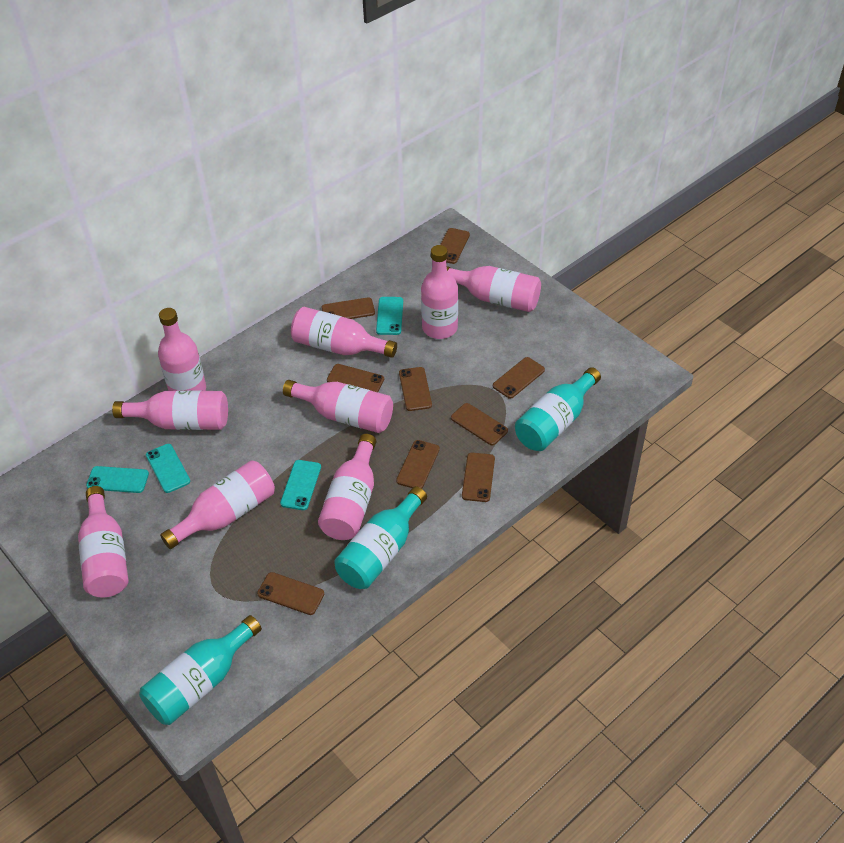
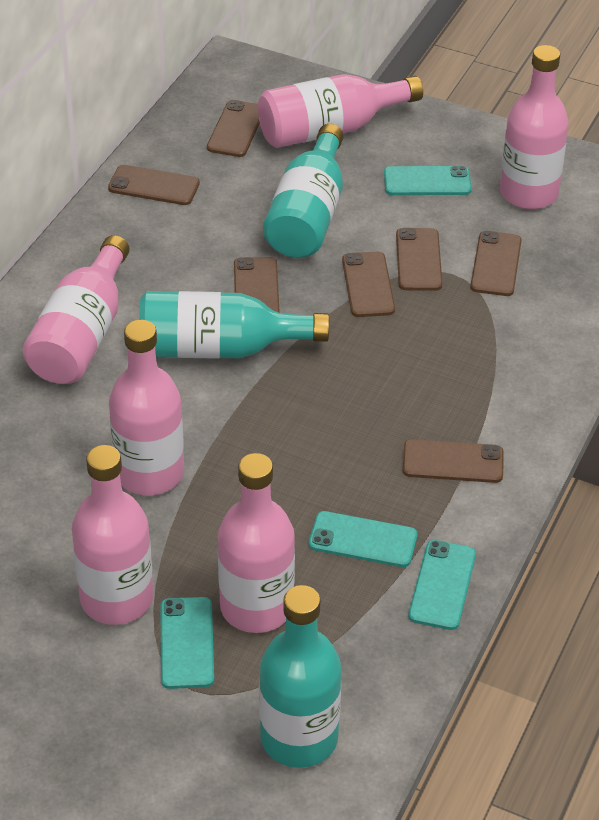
brown phone: 9 -> 7
pink bottle: 9 -> 6

